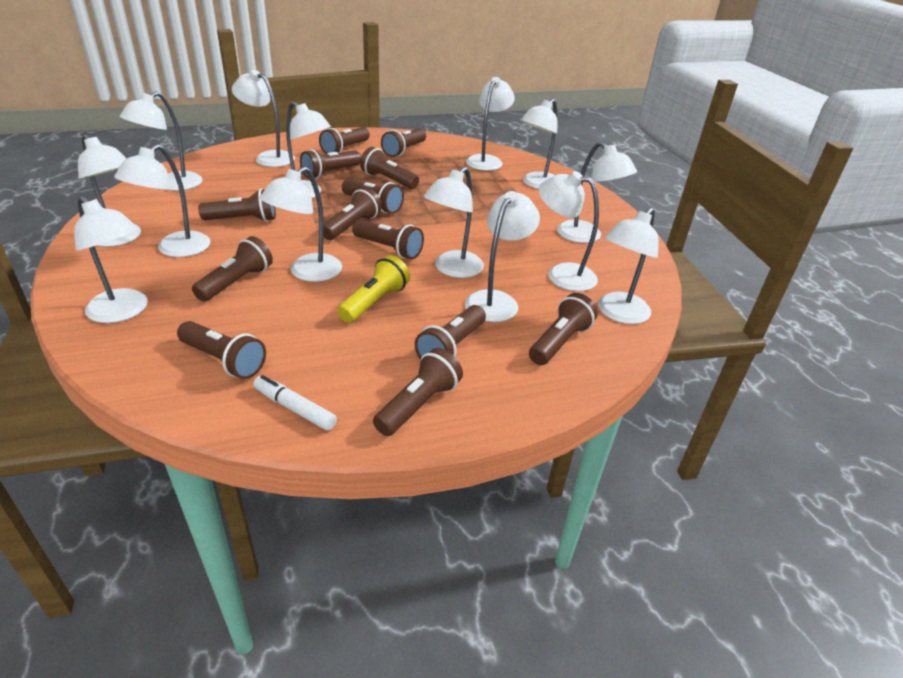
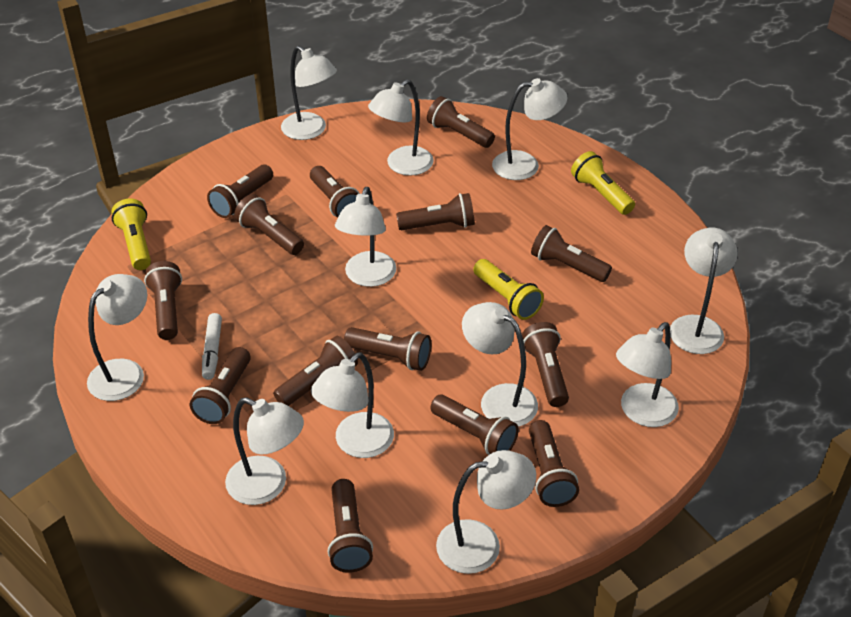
brown flashlight: 13 -> 14
white lamp: 14 -> 11
yellow flashlight: 1 -> 3

